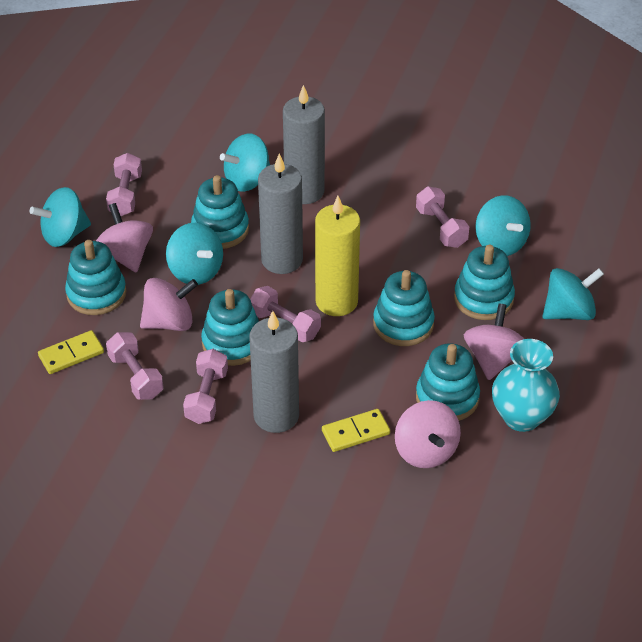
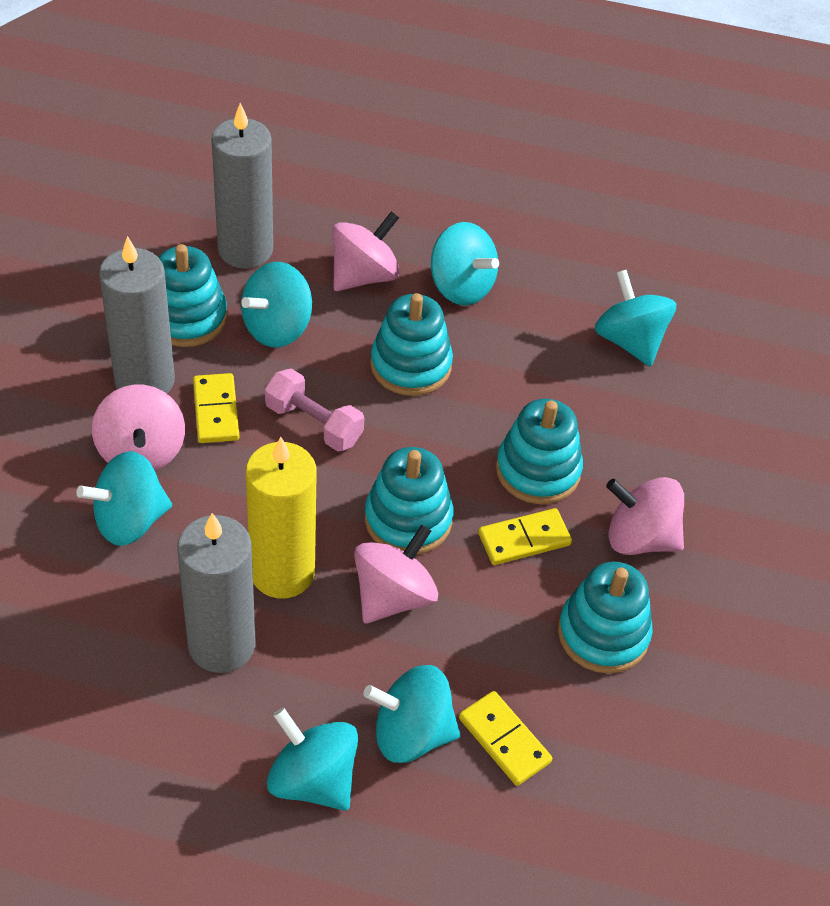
pink dumbbell: 5 -> 1
turquoise spinning top: 5 -> 6
turquoise stacking toy: 6 -> 5
turquoise vase: 1 -> 0
yellow domino: 2 -> 3

